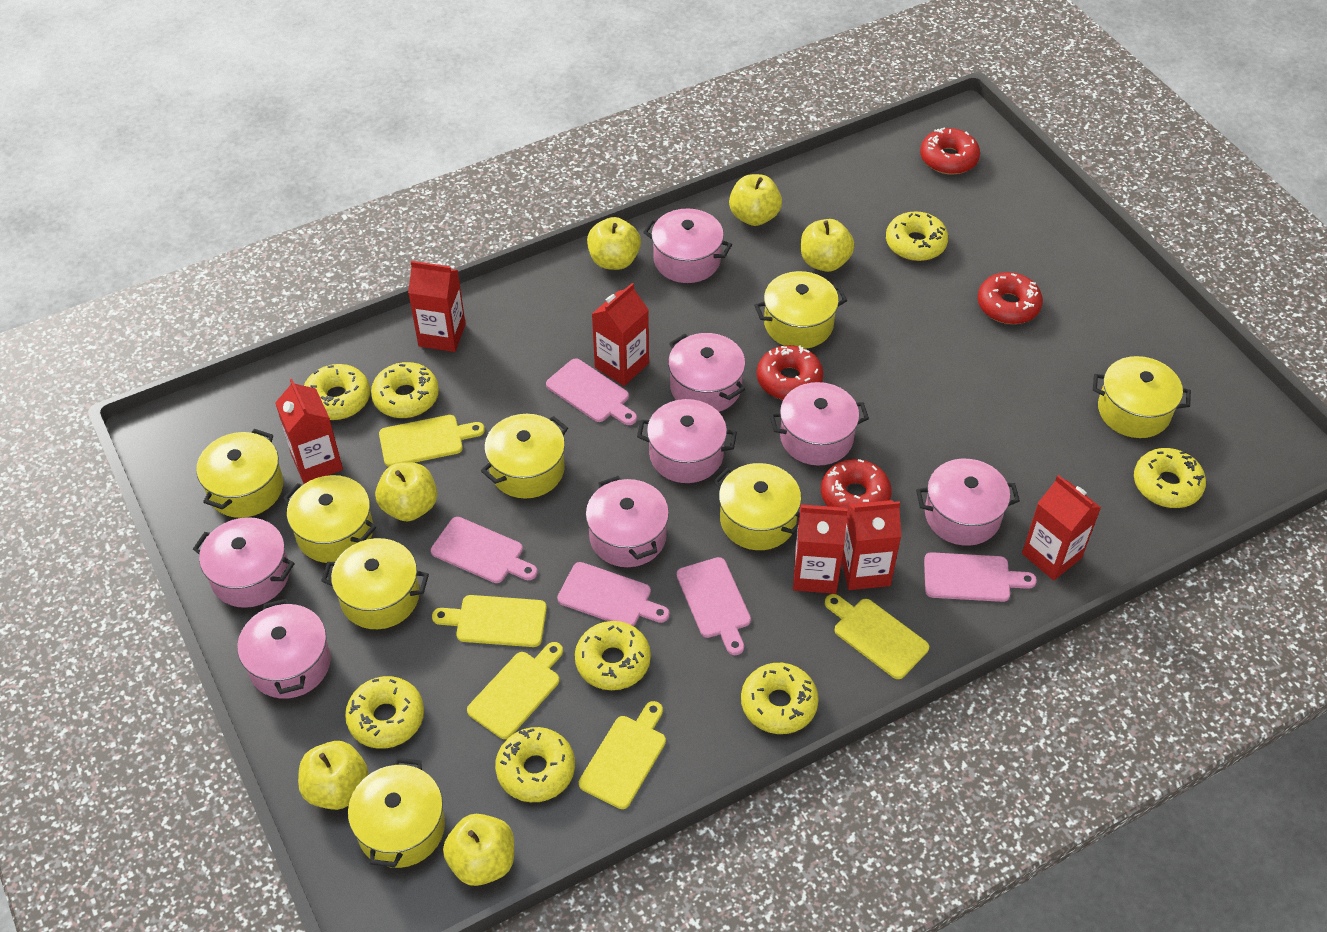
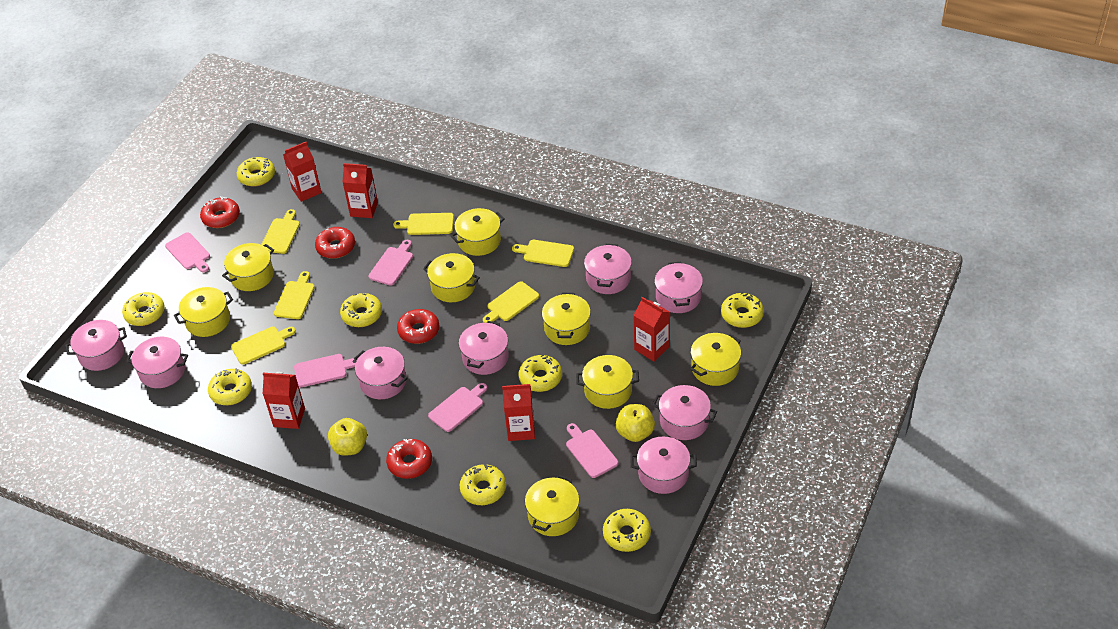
red carton: 6 -> 5
yellow apple: 6 -> 2
yellow cutting board: 5 -> 6

